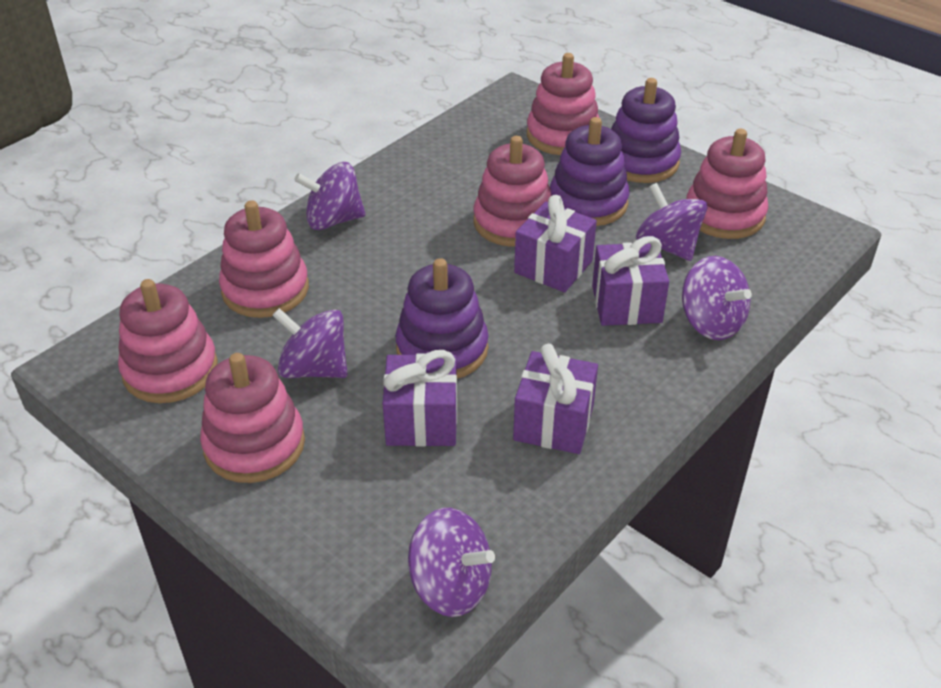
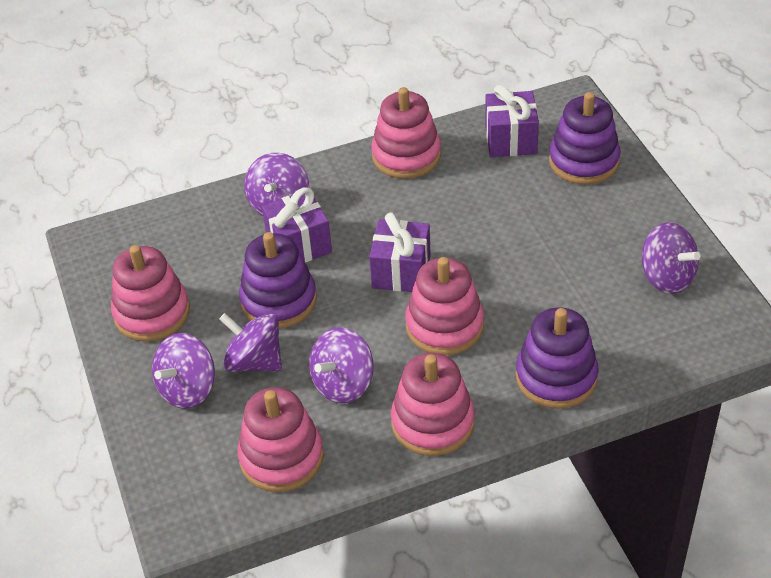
pink stacking toy: 6 -> 5
purple gift: 4 -> 3

